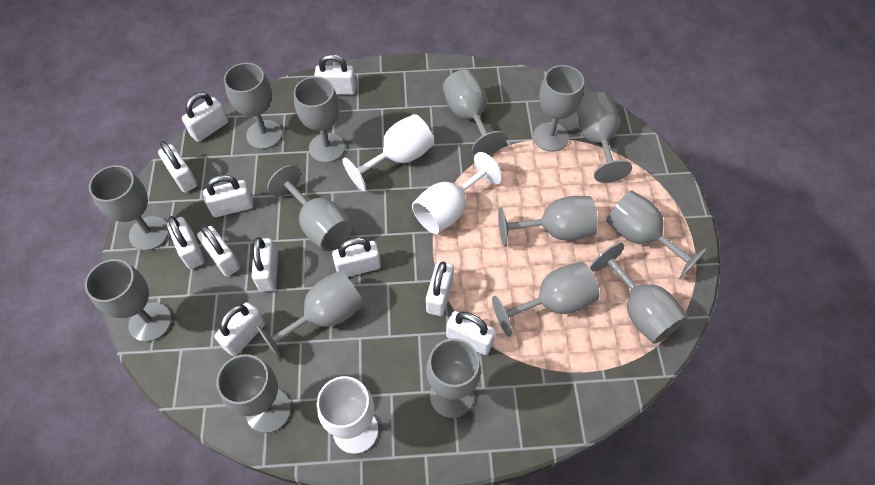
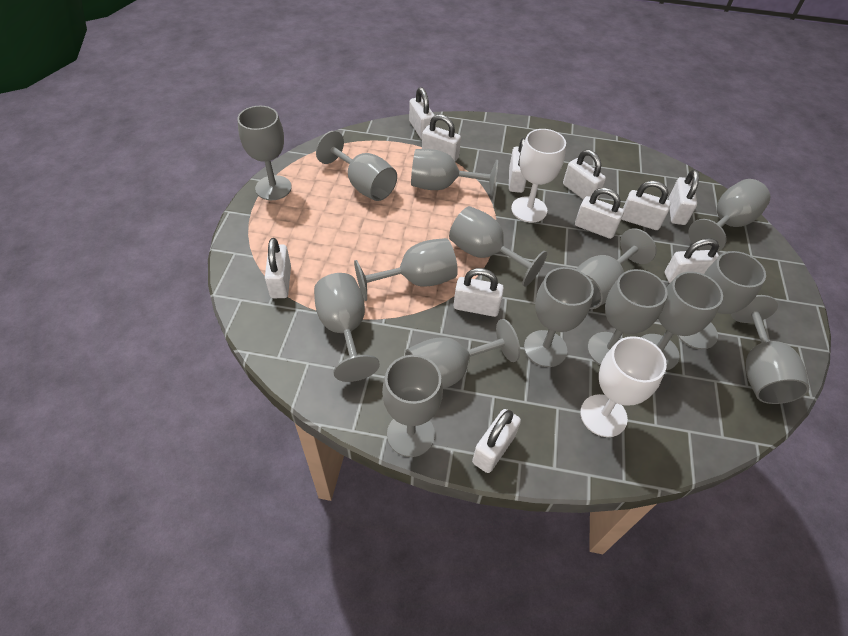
white goblet: 3 -> 2

